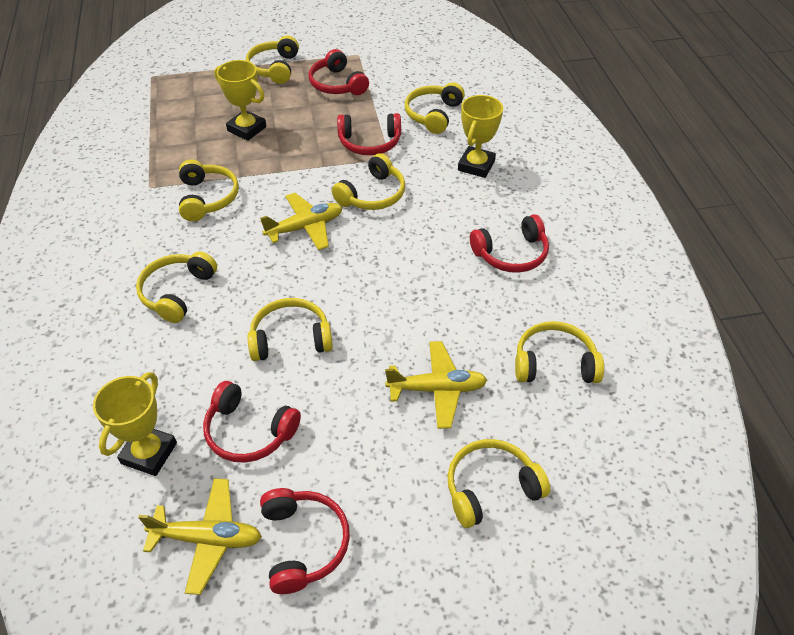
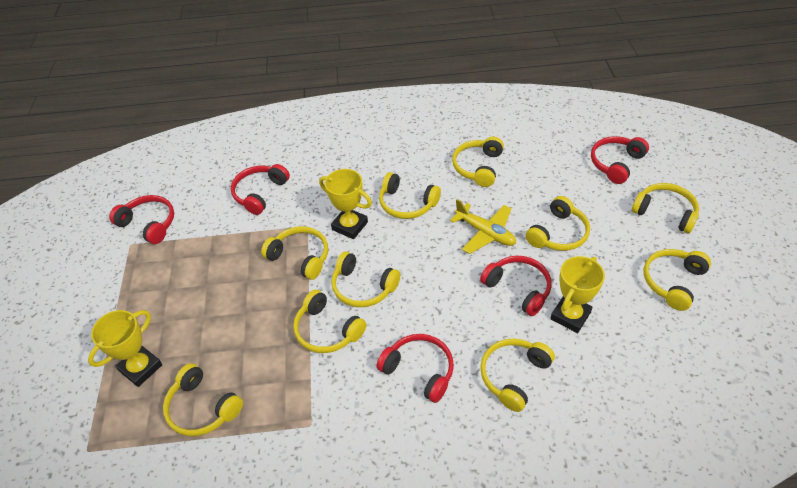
yellow headphones: 8 -> 10
yellow plane: 3 -> 1

